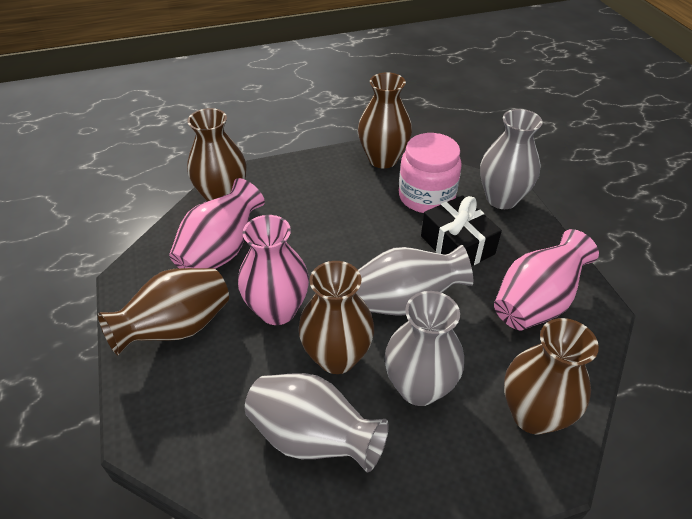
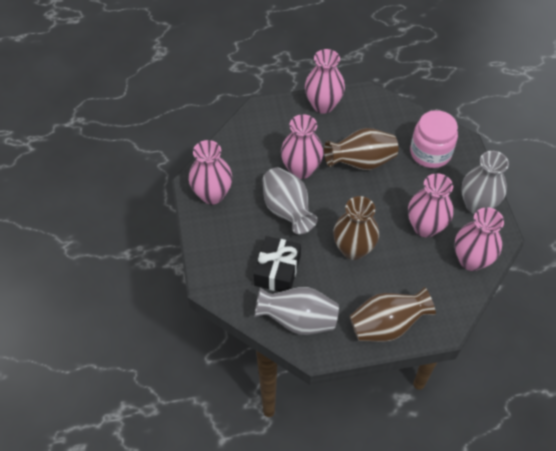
brown vase: 5 -> 3
grey vase: 4 -> 3
pink vase: 3 -> 5

